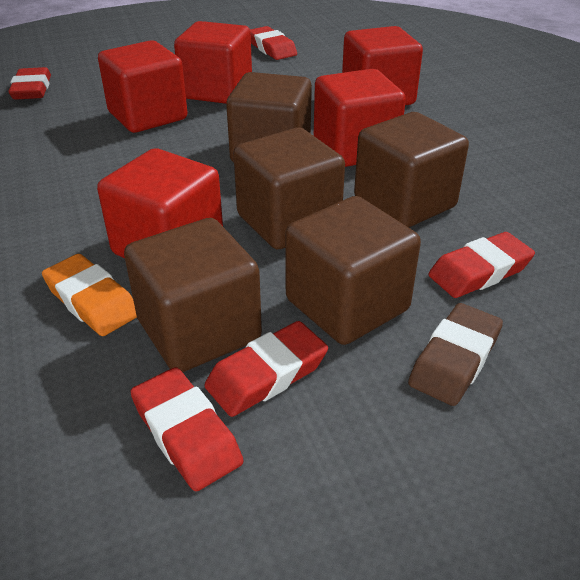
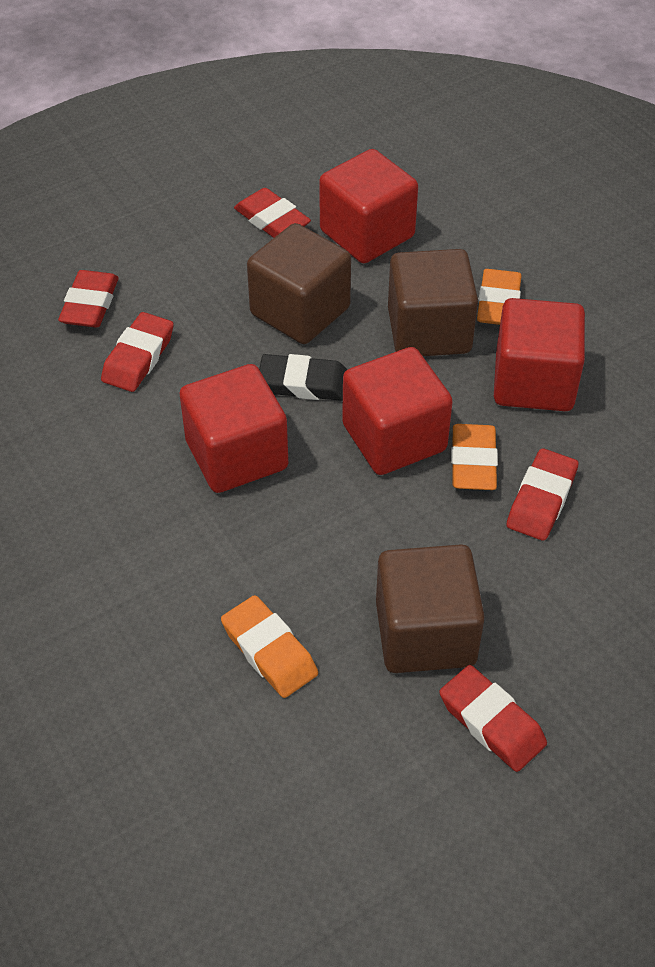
black eraser: 0 -> 1
brown cube: 5 -> 3
brown eraser: 1 -> 0
orange eraser: 1 -> 3
red cube: 5 -> 4

